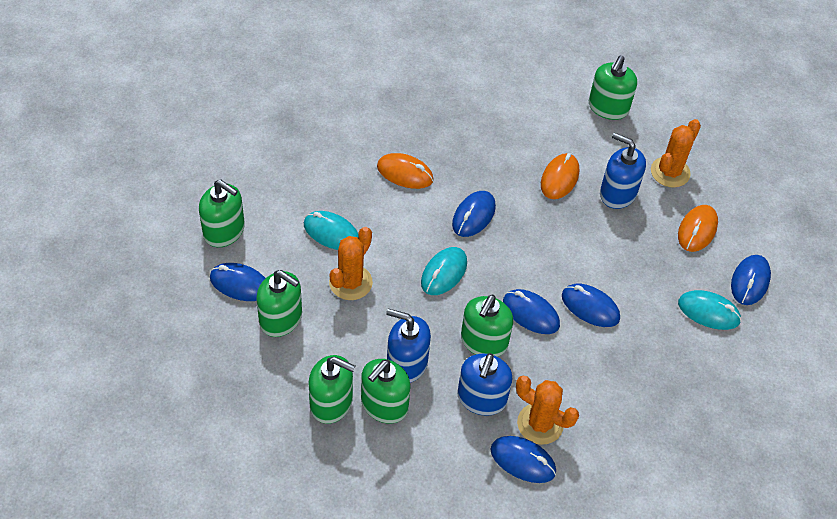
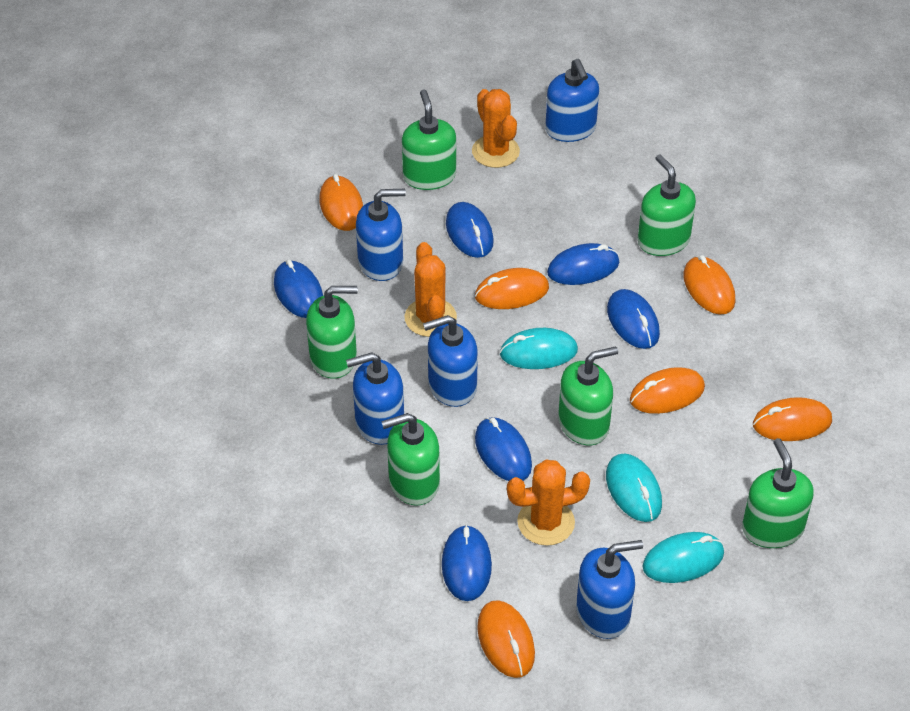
blue soap dispenser: 3 -> 5
orange mouse: 3 -> 6

